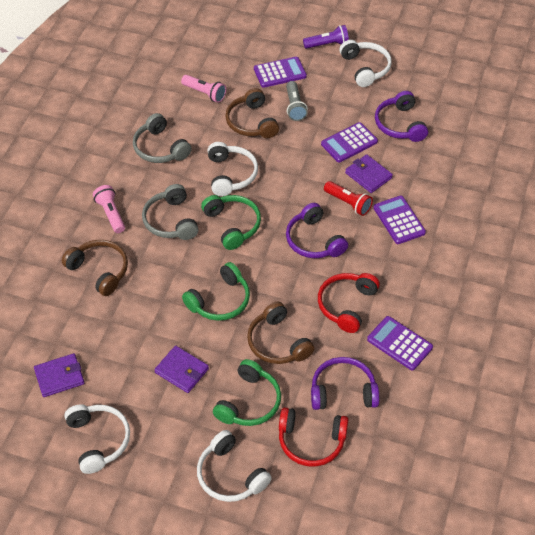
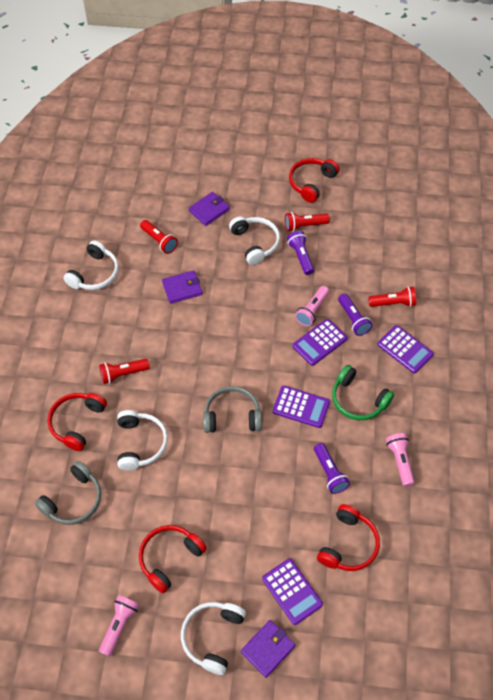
brown headphones: 3 -> 0
green headphones: 3 -> 1
grey flashlight: 1 -> 0
pink flashlight: 2 -> 3
purple flashlight: 1 -> 3
purple headphones: 3 -> 0
red flashlight: 1 -> 4
red headphones: 2 -> 4

